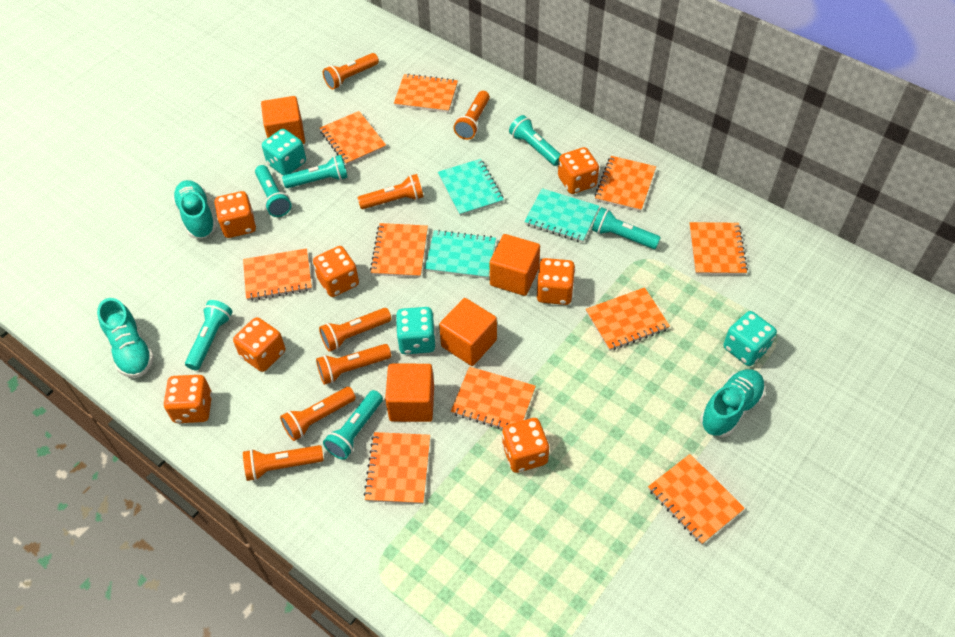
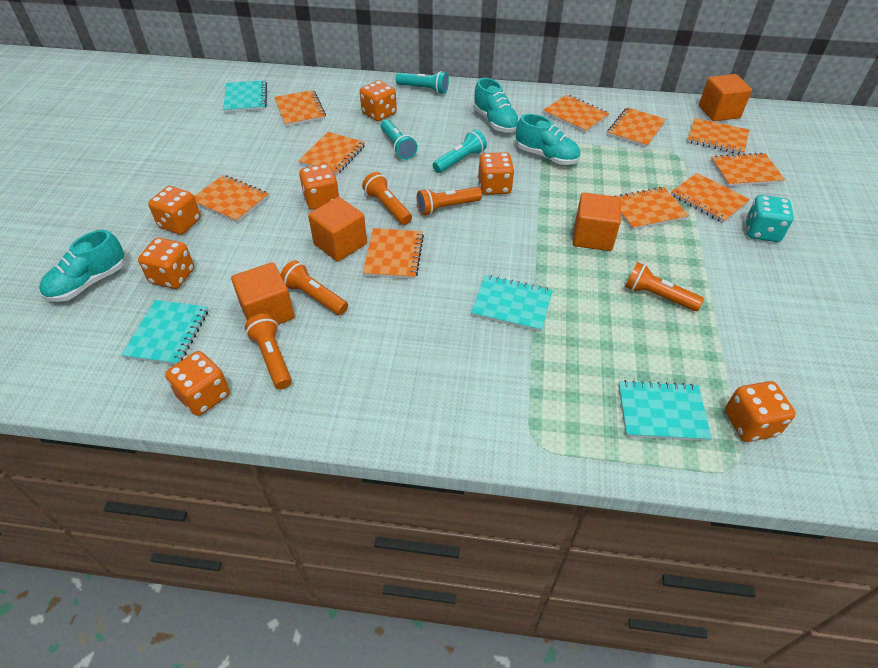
orange flashlight: 7 -> 5
turquoise dice: 3 -> 1
turquoise flashlight: 6 -> 3
turquoise notebook: 3 -> 4

